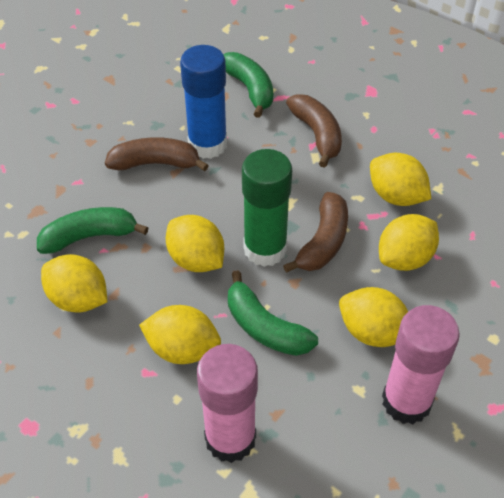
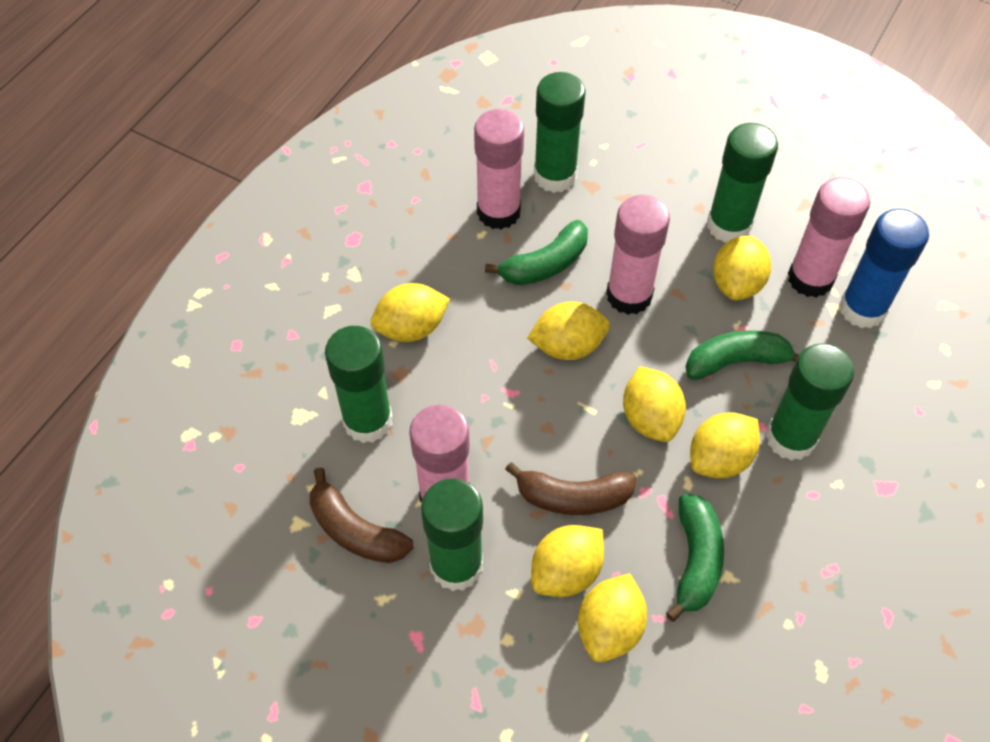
brown banana: 3 -> 2
green glue stick: 1 -> 5
pink glue stick: 2 -> 4
yellow lemon: 6 -> 7

